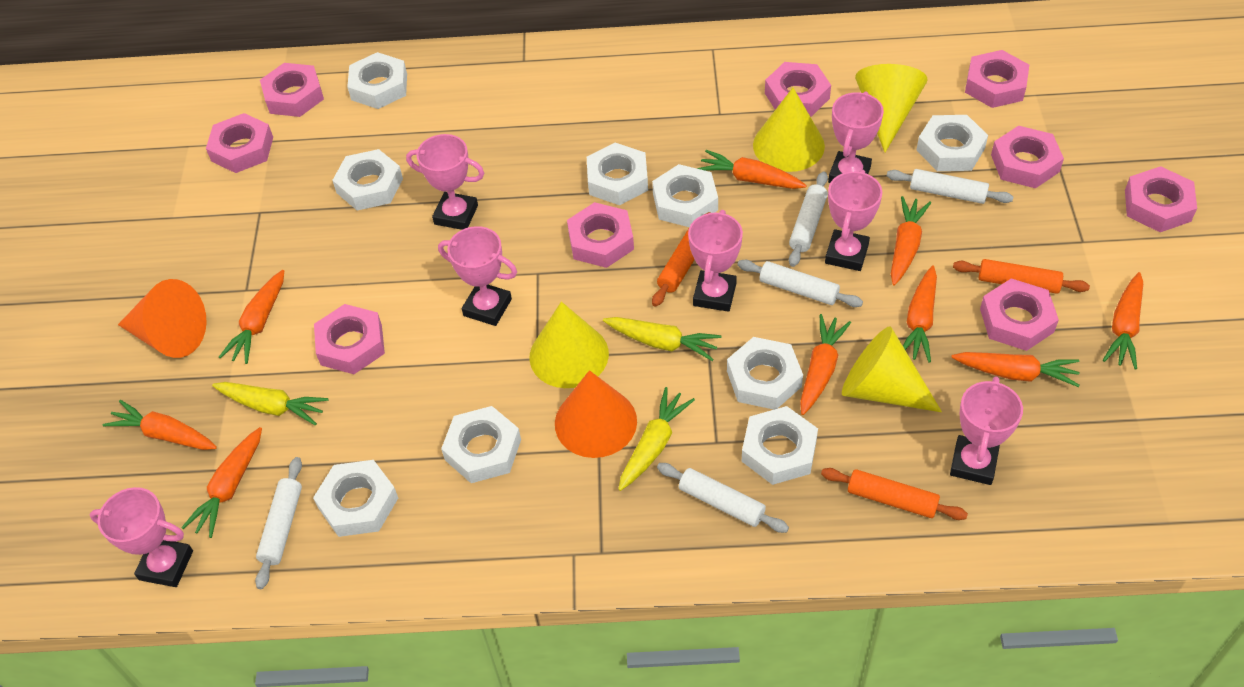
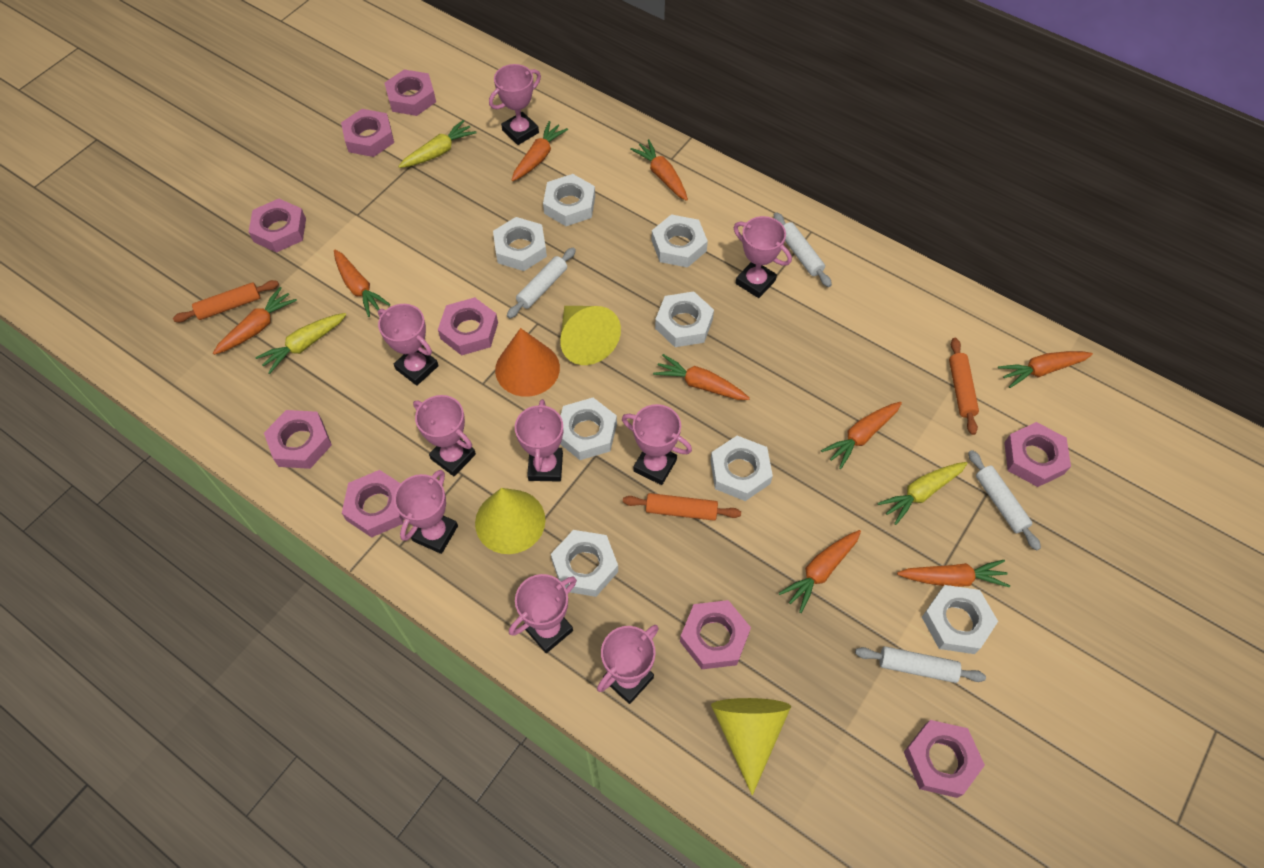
orange cone: 2 -> 1
pink trophy: 7 -> 9
white nut: 9 -> 8
white rolling pin: 5 -> 4
yellow cone: 4 -> 3

